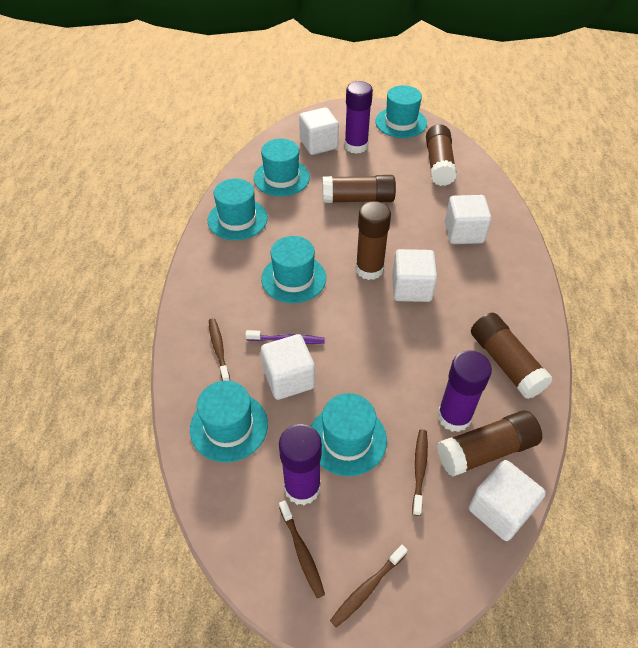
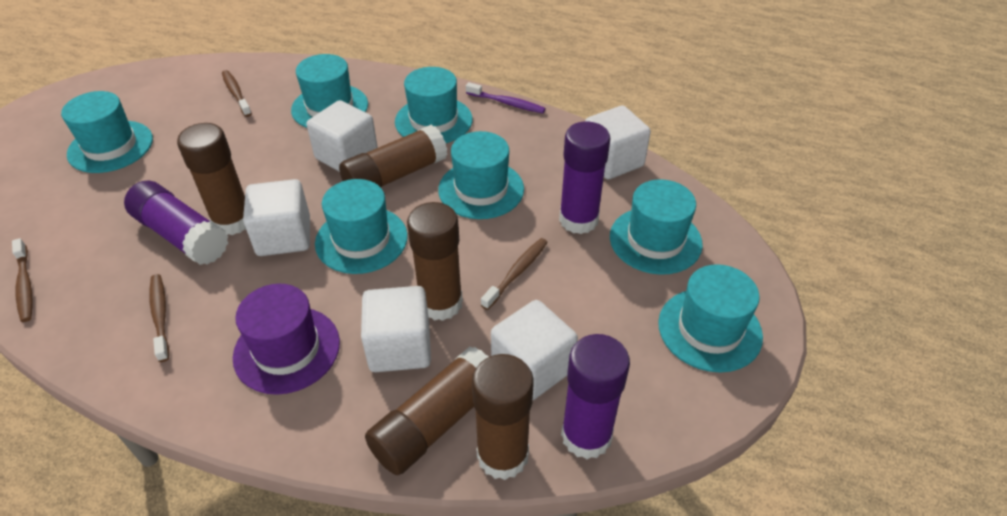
purple hat: 0 -> 1
turquoise hat: 6 -> 7

